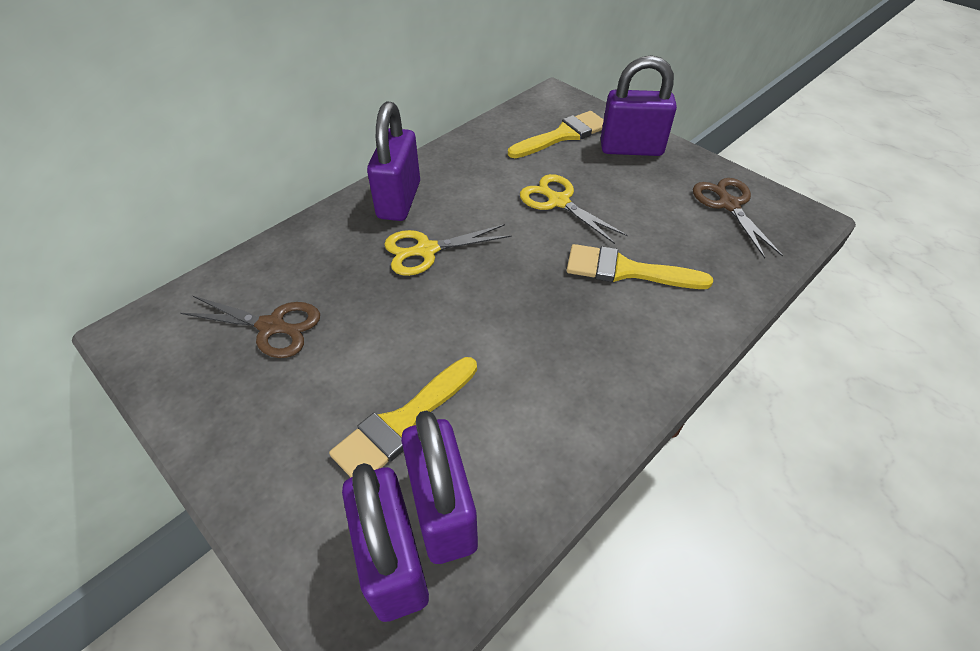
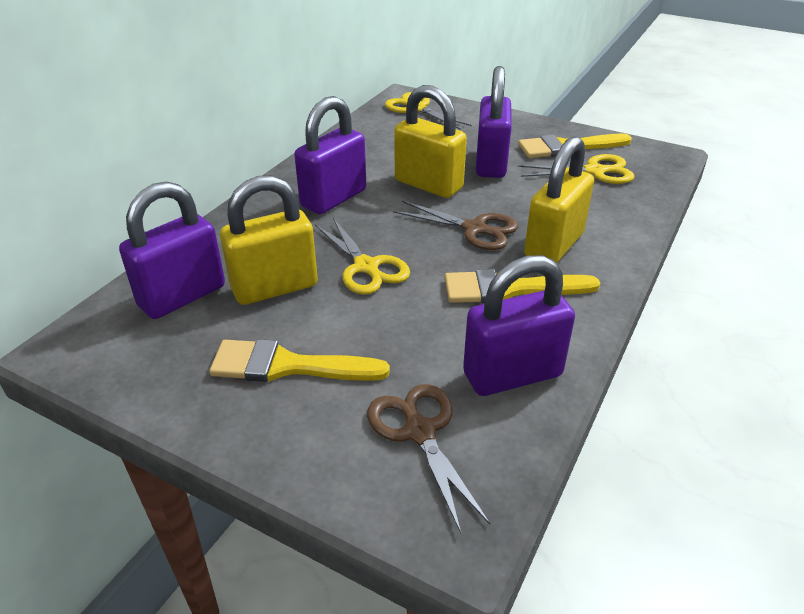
yellow padlock: 0 -> 3
yellow scissors: 2 -> 3

